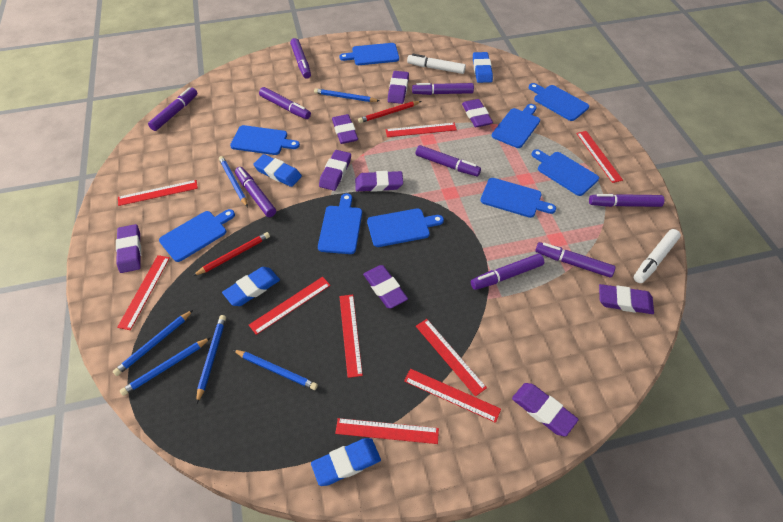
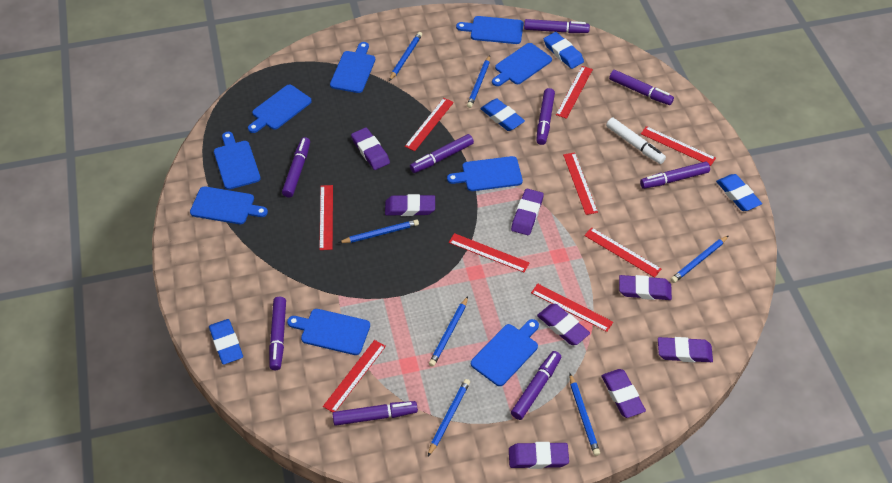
blue pencil: 6 -> 7
purple eraser: 9 -> 8
red pencil: 2 -> 0
white marker: 2 -> 1

